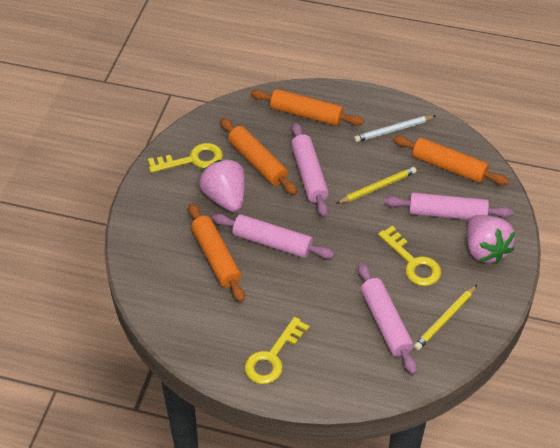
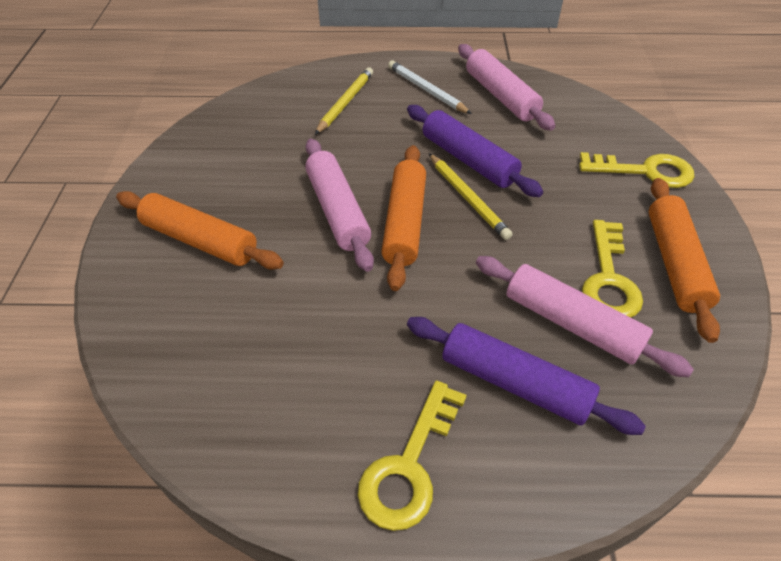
orange rolling pin: 4 -> 3
pink rolling pin: 4 -> 3
pink strawberry: 2 -> 0
purple rolling pin: 0 -> 2

